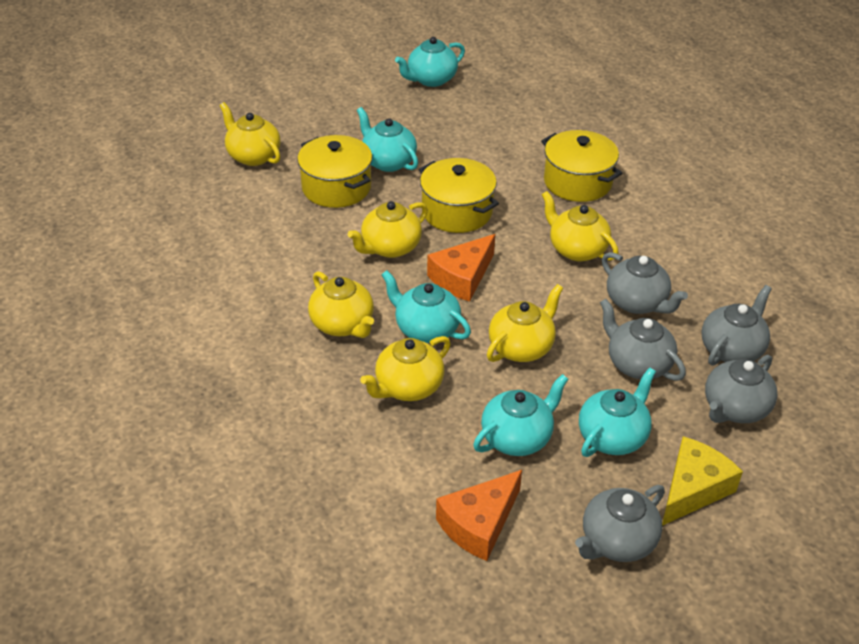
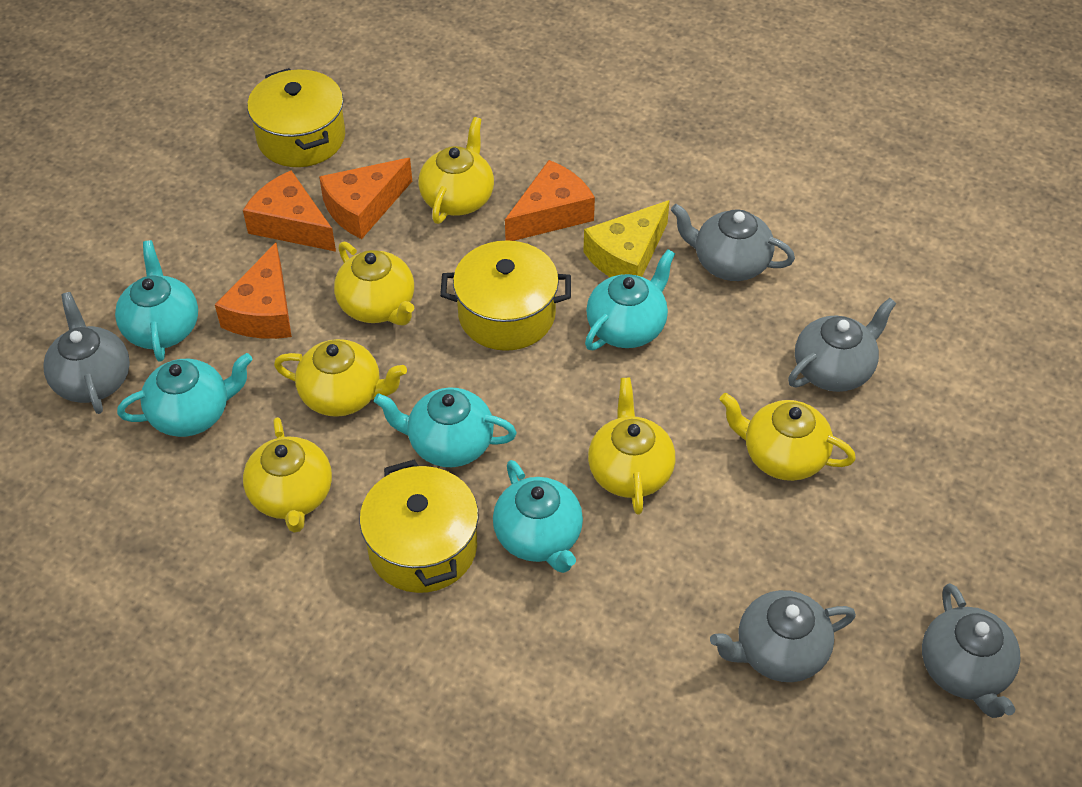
orange cheese: 2 -> 4

